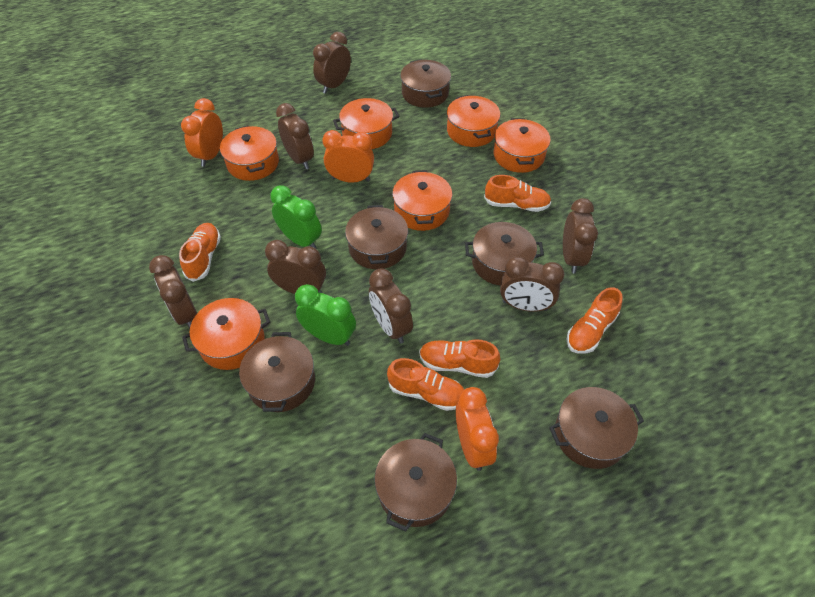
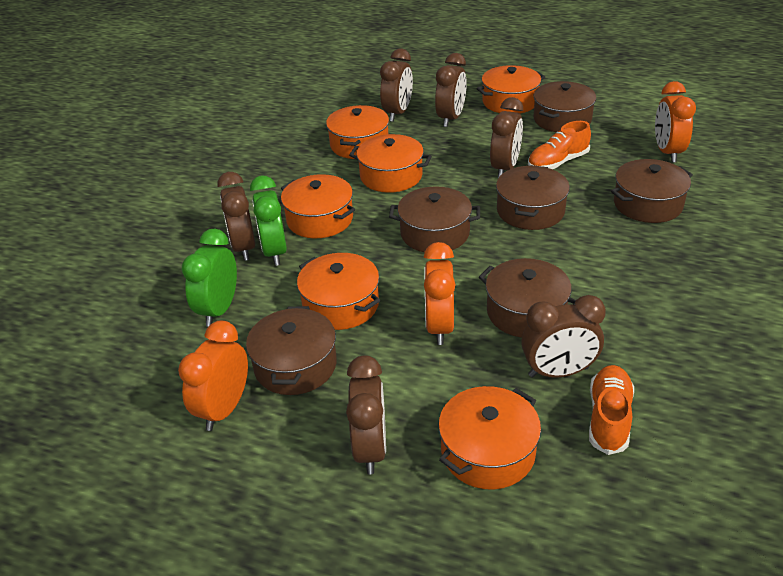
brown clock: 7 -> 6
orange shoe: 5 -> 2

